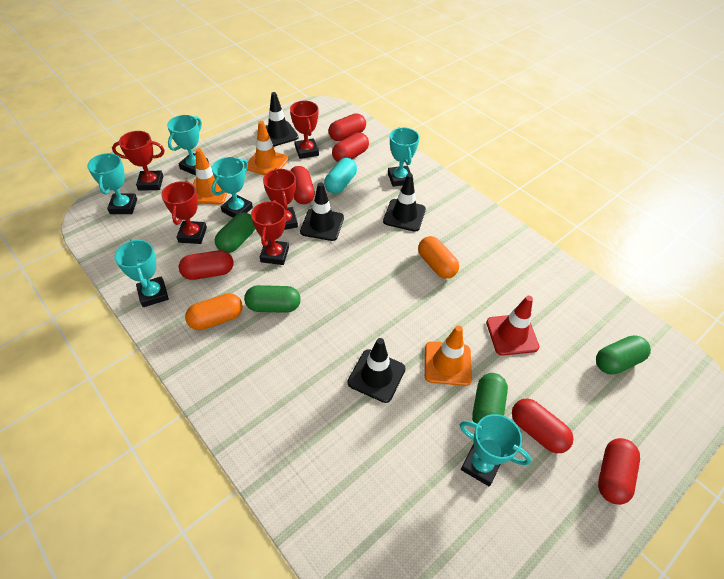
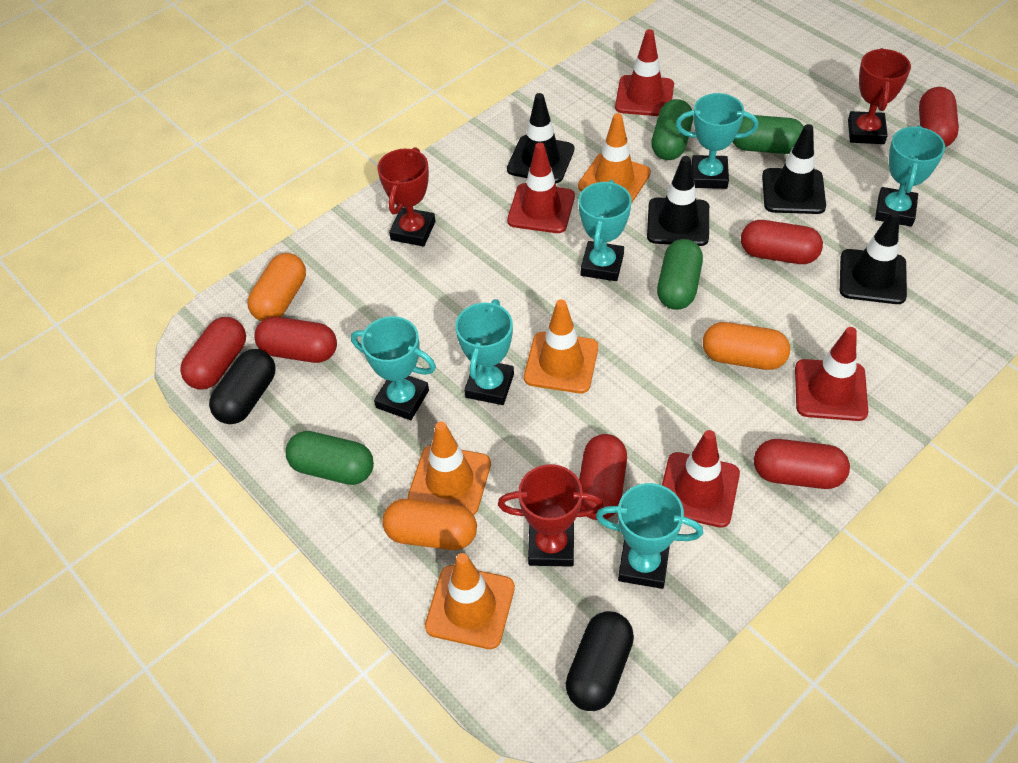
black capsule: 0 -> 2
orange capsule: 2 -> 3
orange traffic cone: 3 -> 4
red traffic cone: 1 -> 4
red trophy: 5 -> 3
turquoise capsule: 1 -> 0

